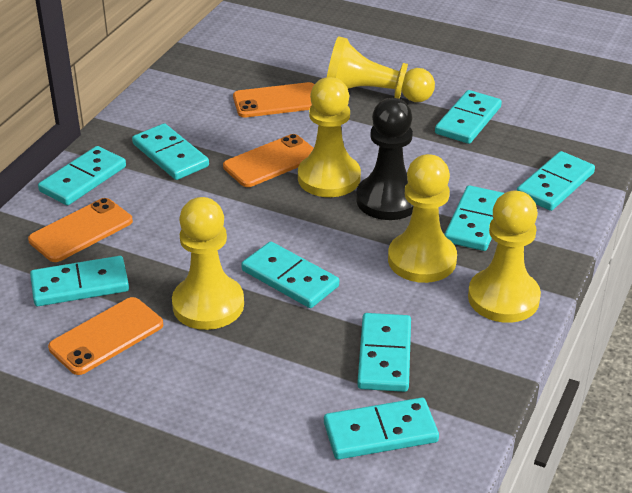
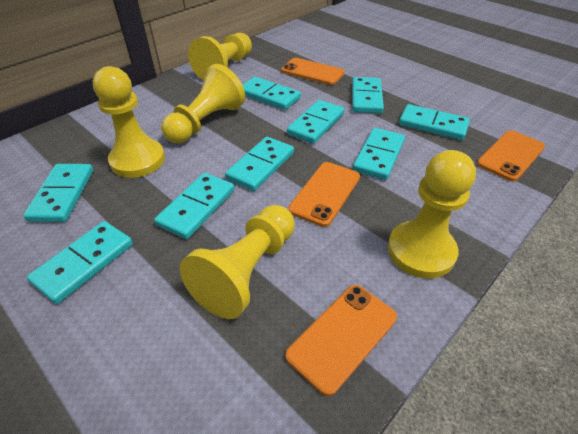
black pawn: 1 -> 0

